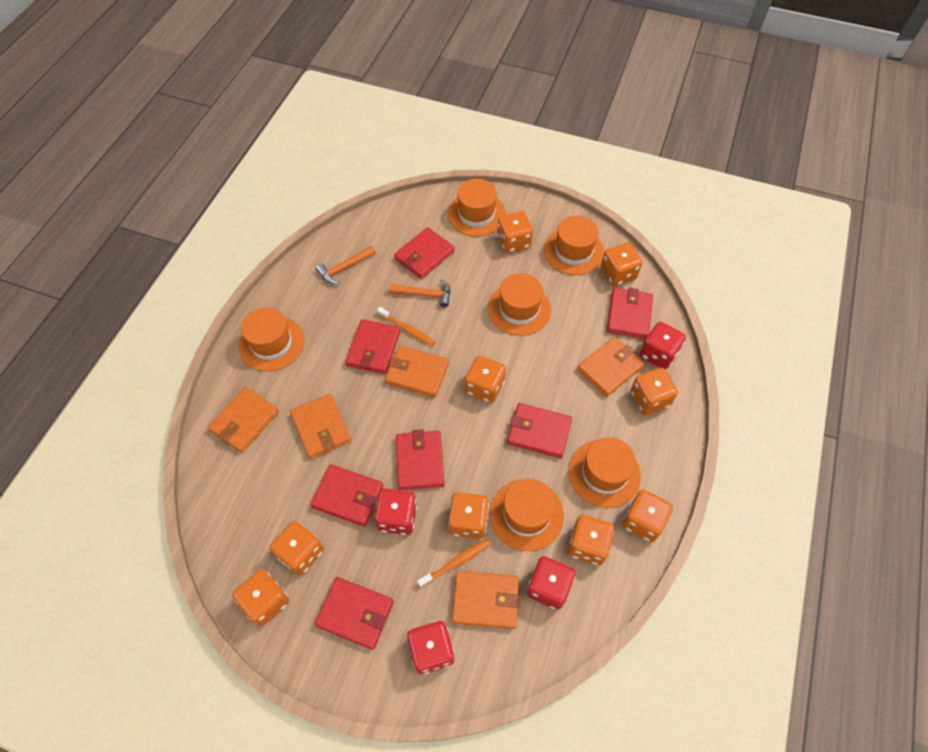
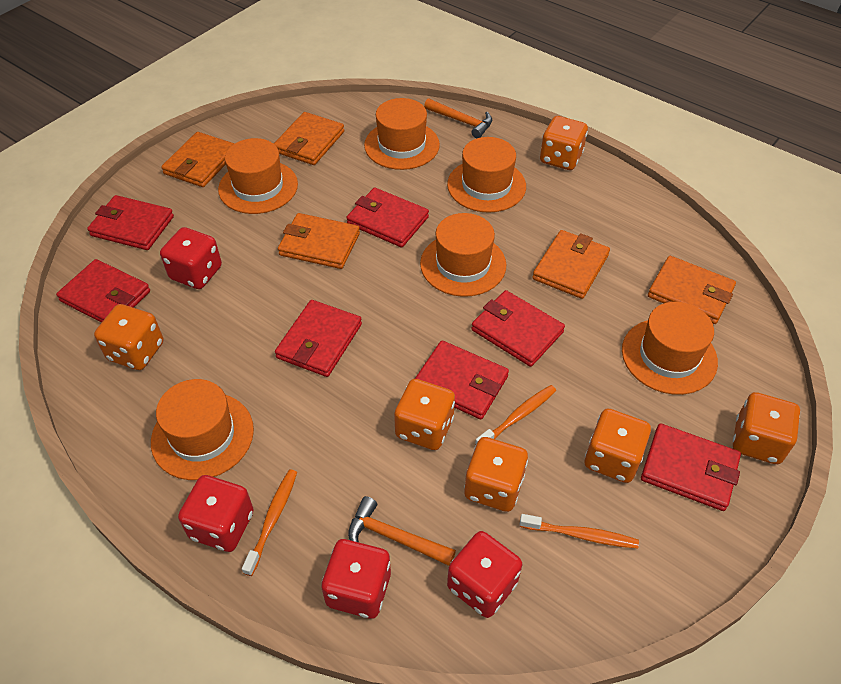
orange dice: 9 -> 6
orange toothbrush: 2 -> 3

